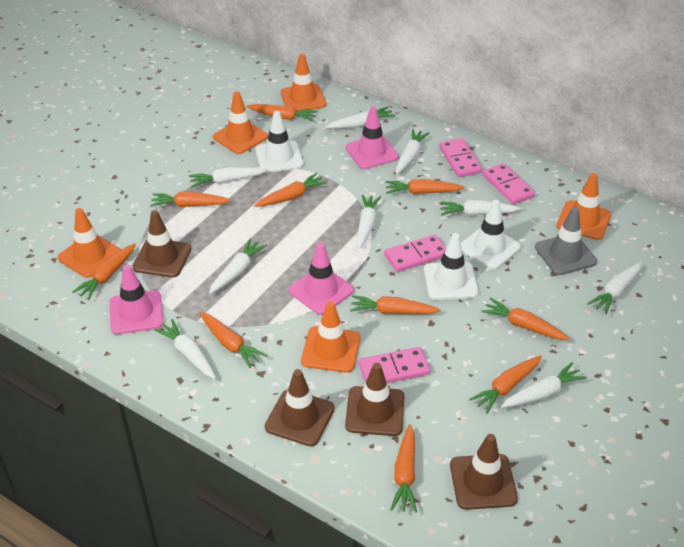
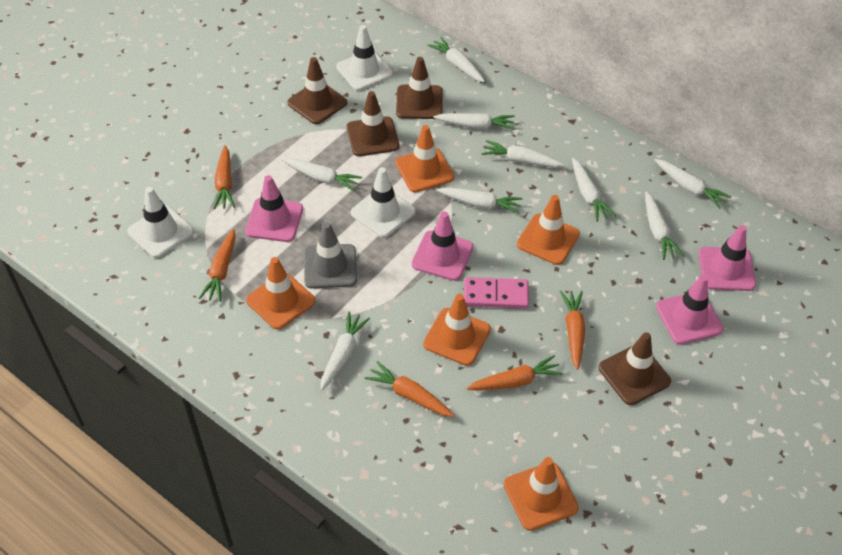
orange carrot: 10 -> 5
pink domino: 4 -> 1
pink traffic cone: 3 -> 4

